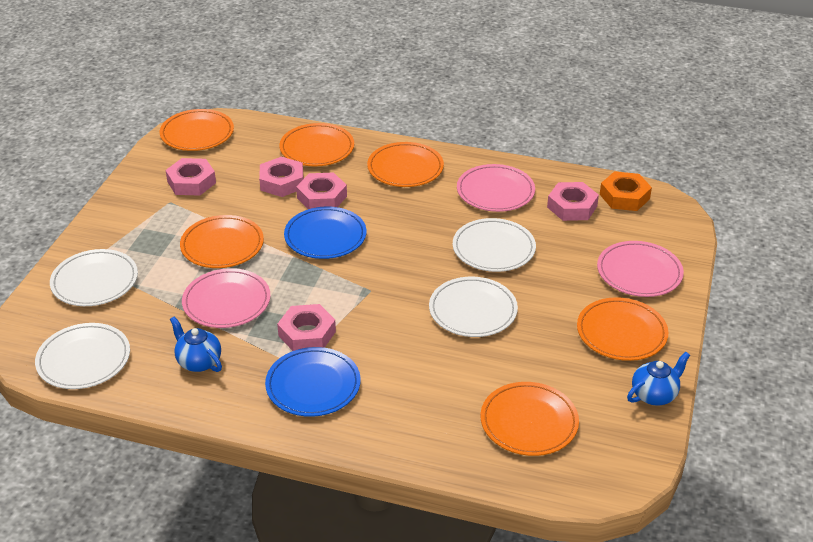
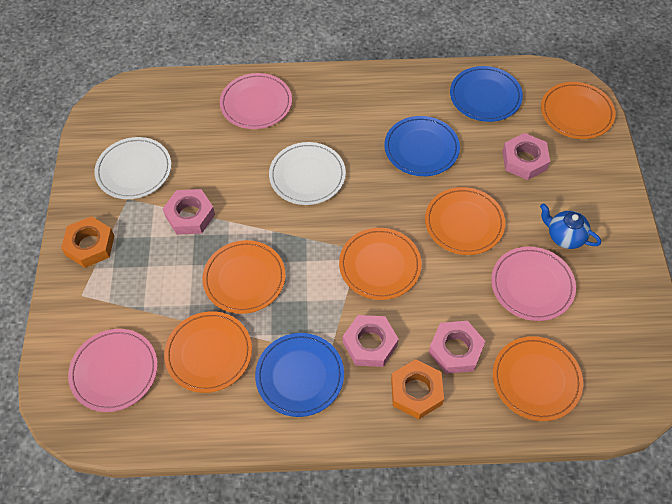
blue plate: 2 -> 3
blue teapot: 2 -> 1
orange nut: 1 -> 2
pink nut: 5 -> 4
white plate: 4 -> 2

